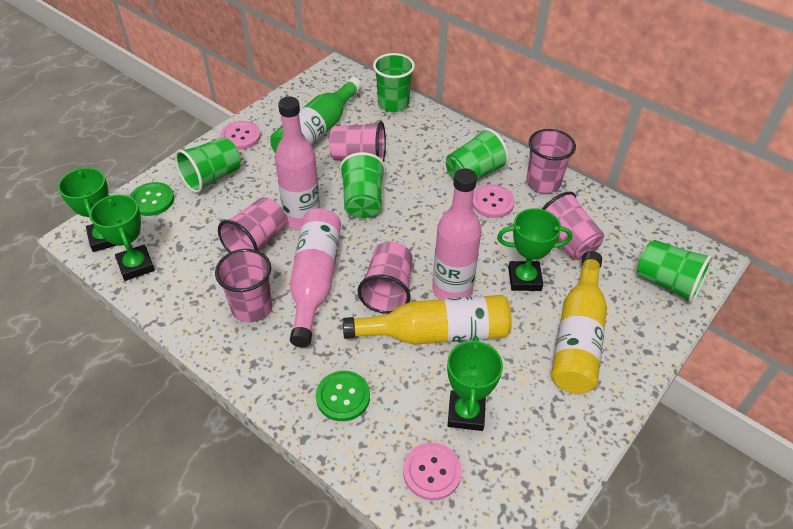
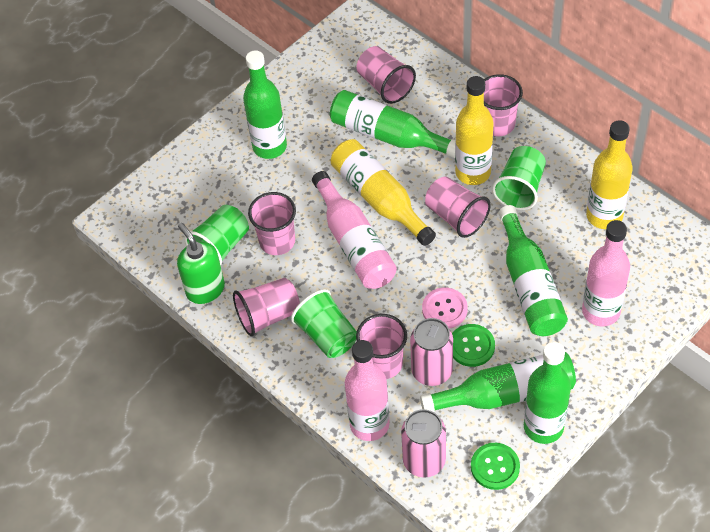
green bottle: 1 -> 5
green cup: 5 -> 3
green soap dispenser: 0 -> 1
green trophy: 4 -> 0
pink button: 3 -> 1
pink can: 0 -> 2
yellow bottle: 2 -> 3

